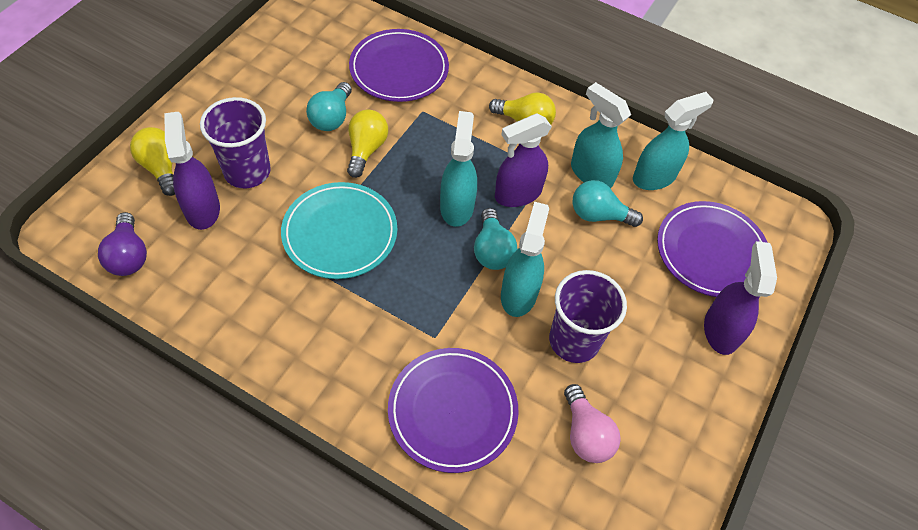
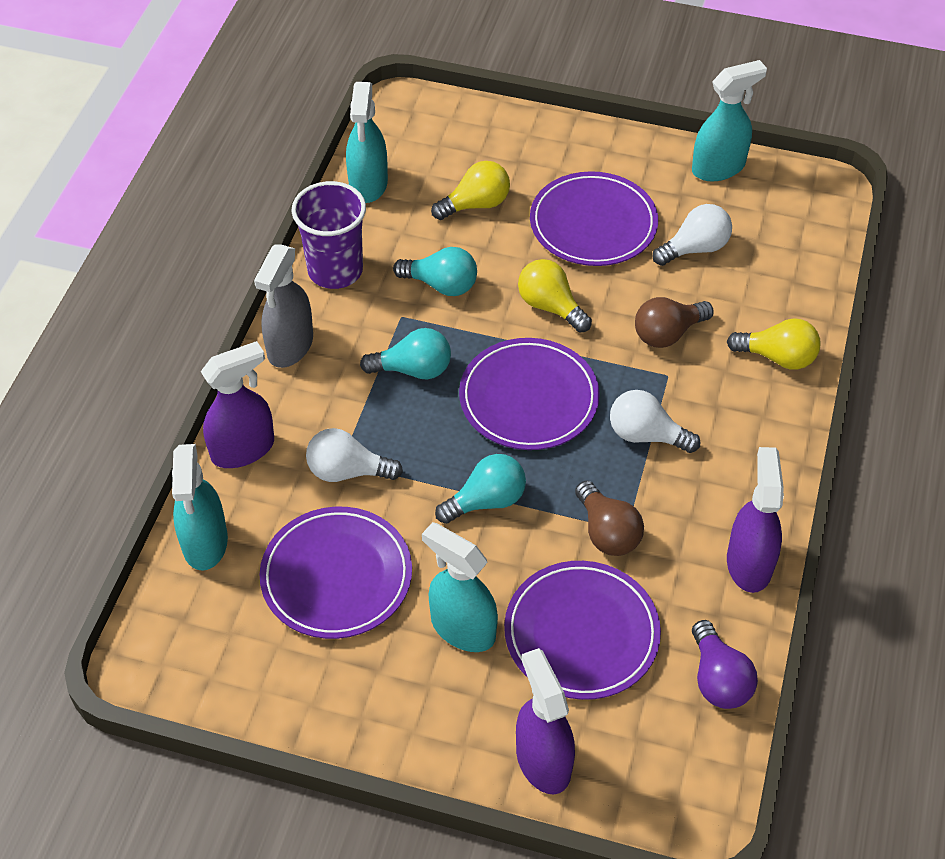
brown light bulb: 0 -> 2
grey spray bottle: 0 -> 1
pink light bulb: 1 -> 0
purple cup: 2 -> 1
purple plate: 3 -> 4
turquoise plate: 1 -> 0
white light bulb: 0 -> 3

